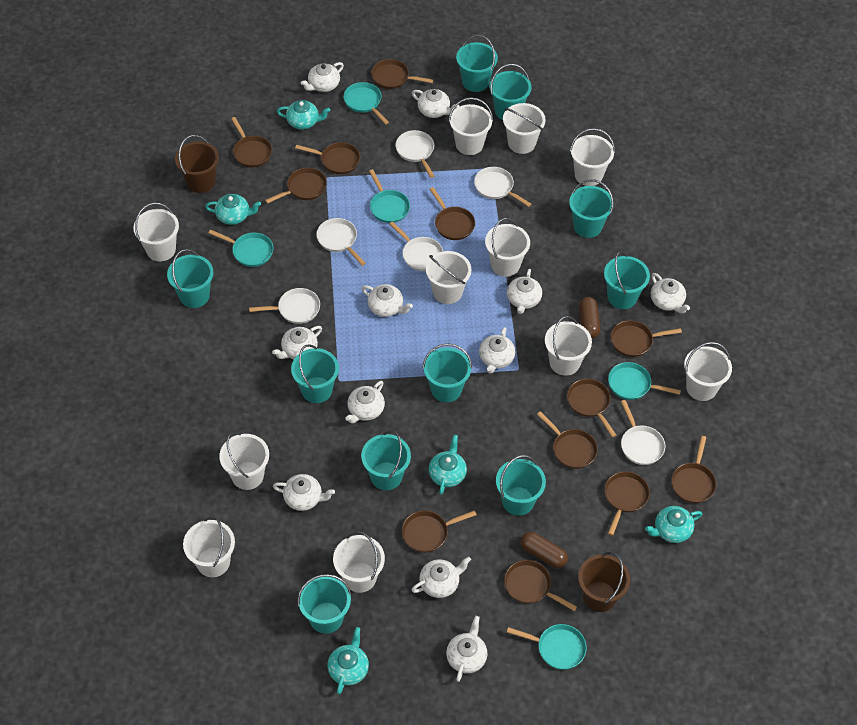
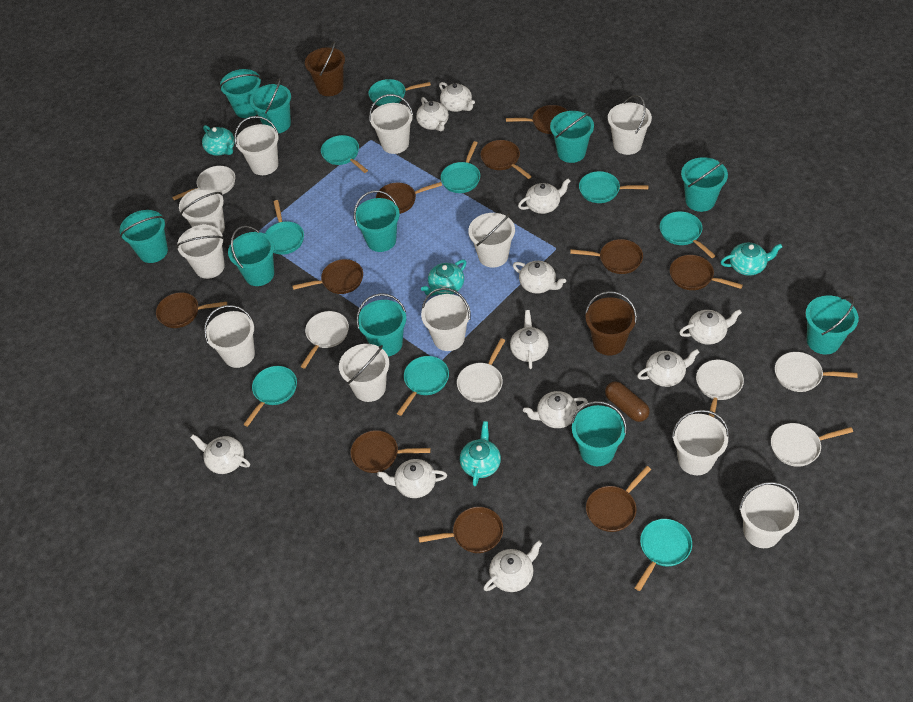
brown capsule: 2 -> 1
brown pan: 12 -> 10
turquoise pan: 5 -> 9
turquoise teapot: 5 -> 4

